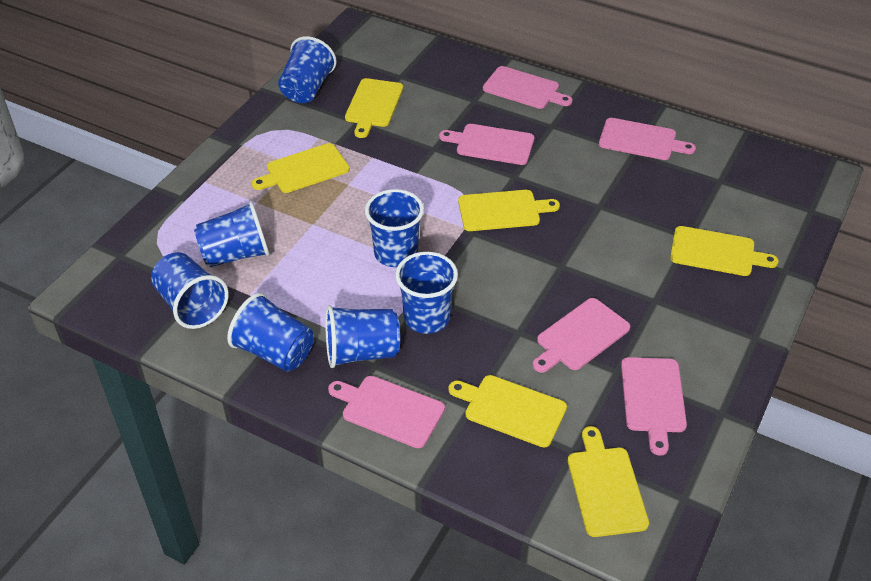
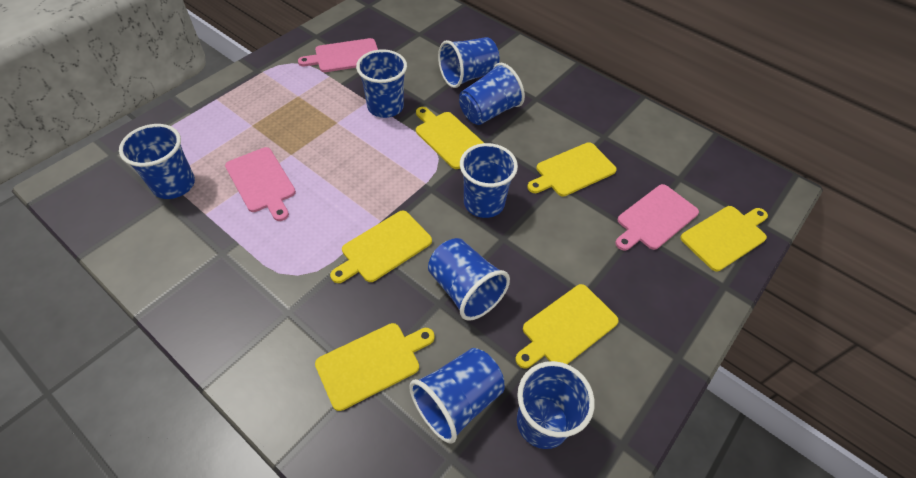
blue cup: 7 -> 8
pink cutting board: 6 -> 3

